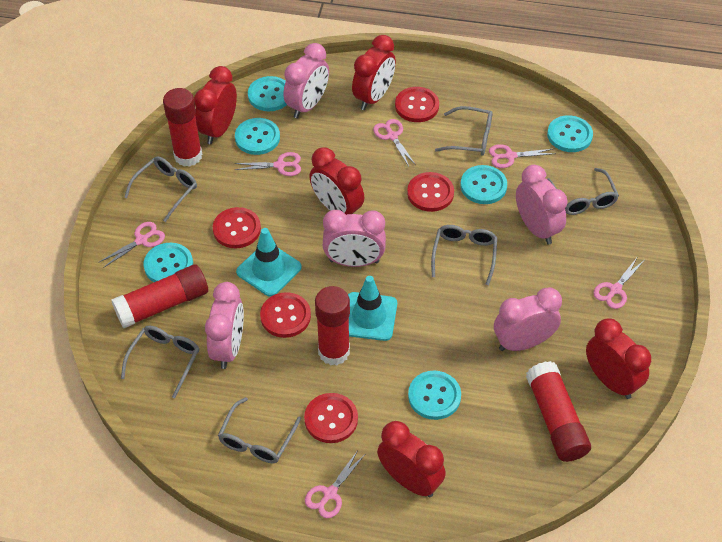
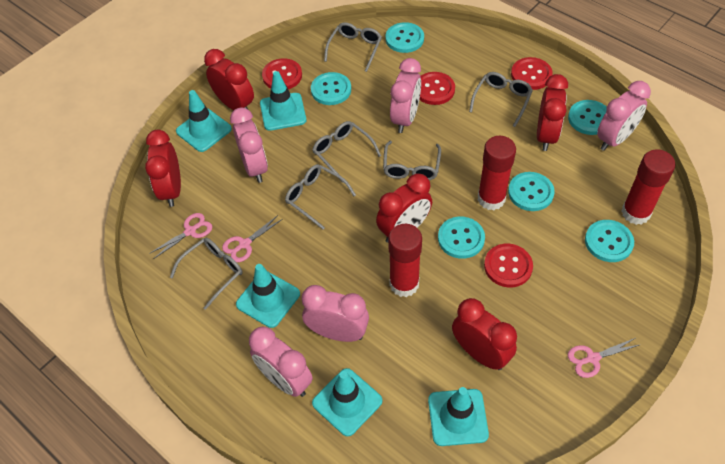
pink scissors: 6 -> 3
red button: 5 -> 4
red glue stick: 4 -> 3
turquoise traffic cone: 2 -> 5

